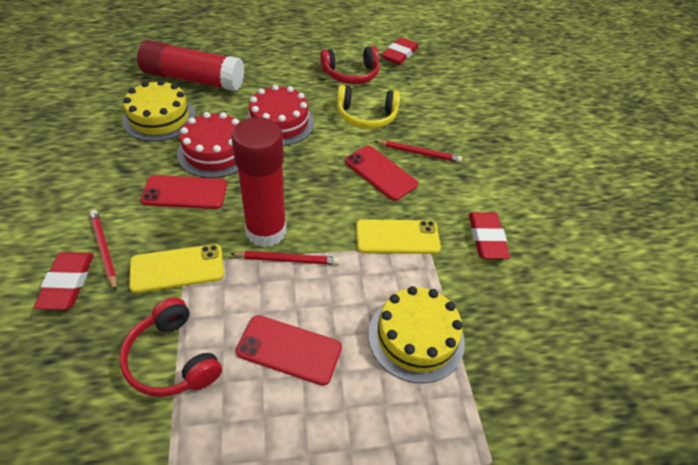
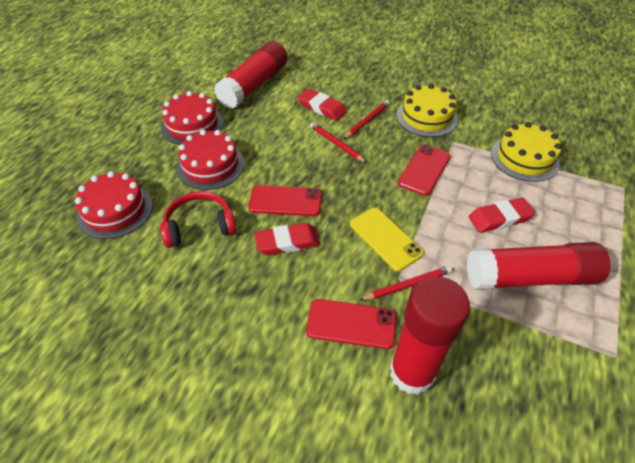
red cake: 2 -> 3
red glue stick: 2 -> 3
red headphones: 2 -> 1
yellow headphones: 1 -> 0
yellow phone: 2 -> 1

